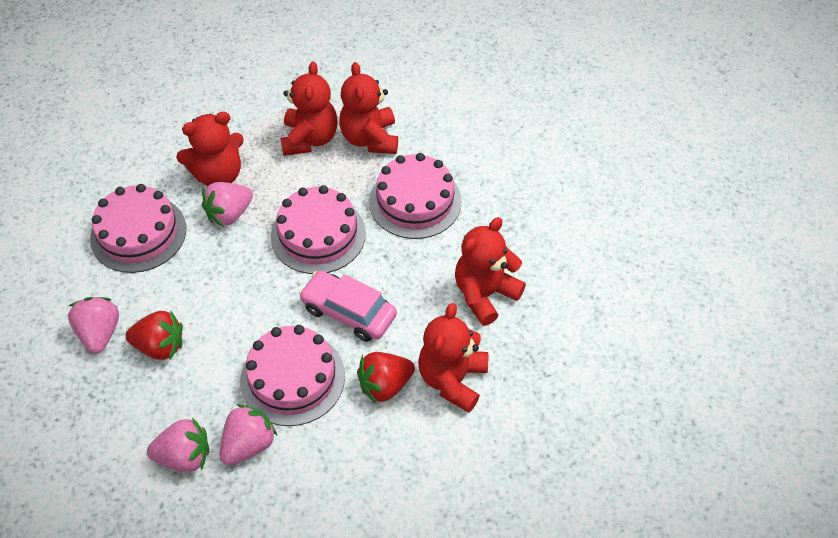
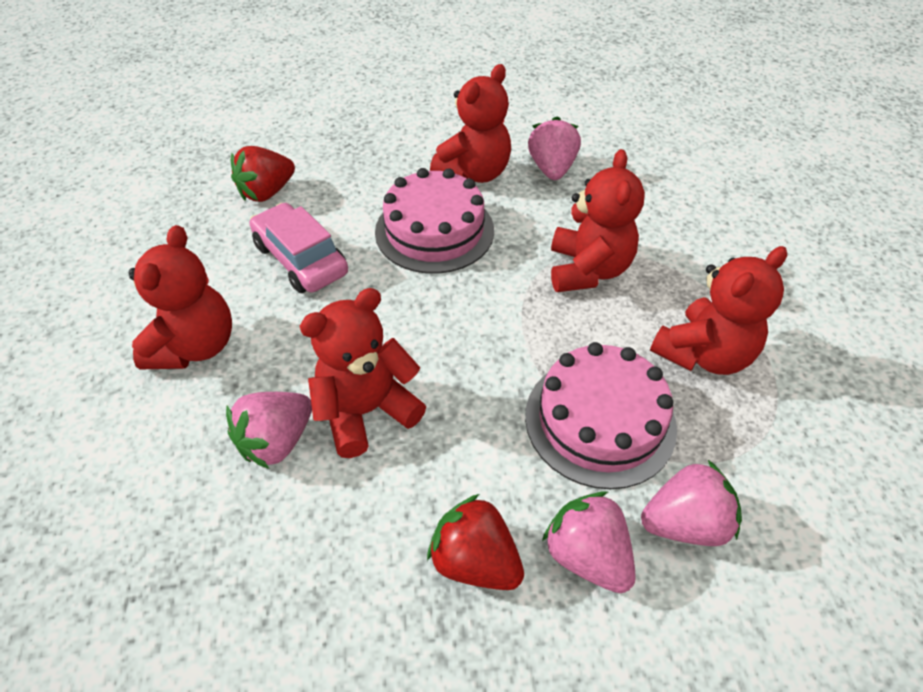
pink cake: 4 -> 2

